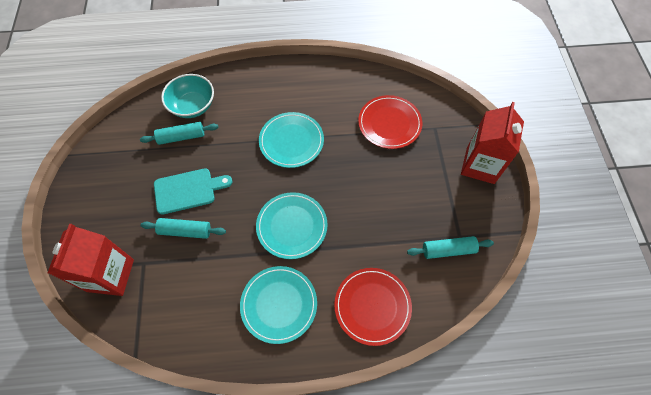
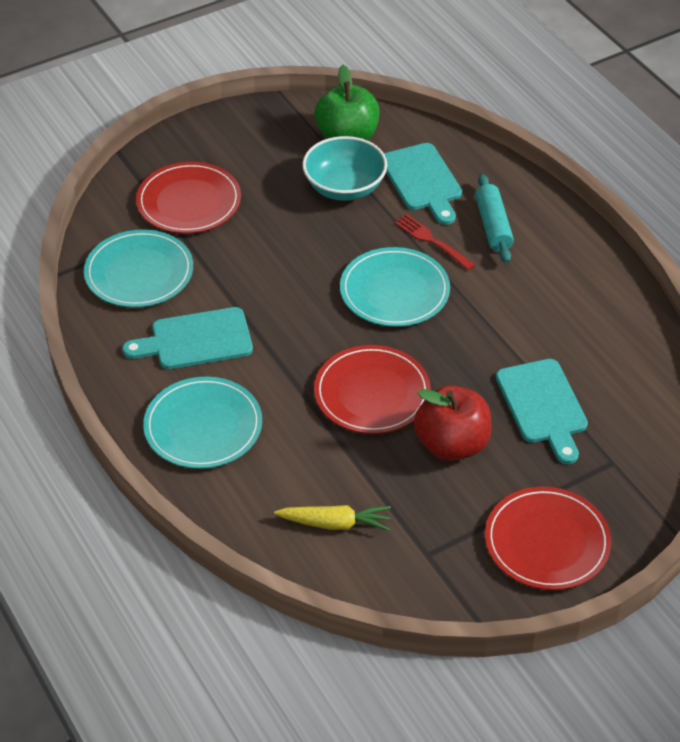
green apple: 0 -> 1
red apple: 0 -> 1
red carton: 2 -> 0
red fork: 0 -> 1
red plate: 2 -> 3
turquoise cutting board: 1 -> 3
turquoise rolling pin: 3 -> 1
yellow carrot: 0 -> 1

